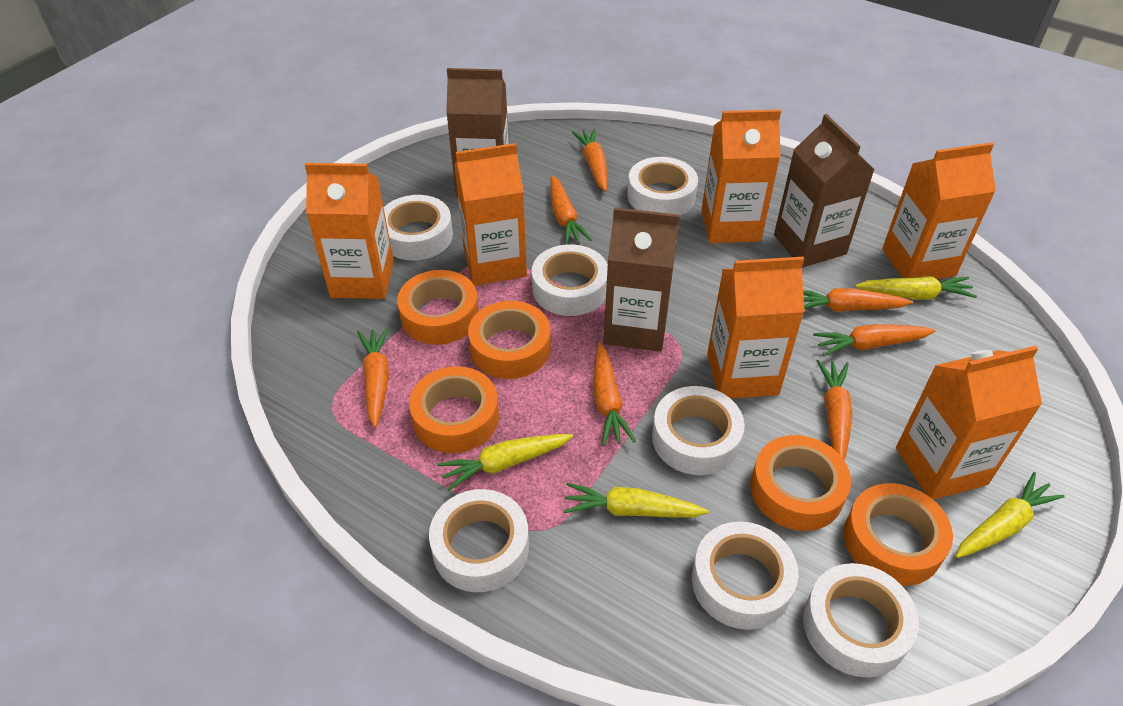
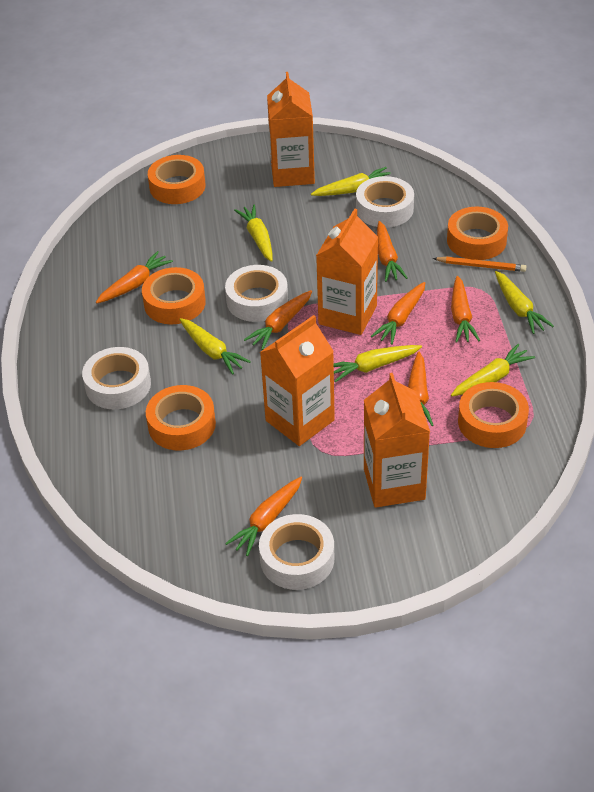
brown carton: 3 -> 0
orange carton: 6 -> 4
orange pencil: 0 -> 1
white tape: 7 -> 4
yellow carrot: 4 -> 6

